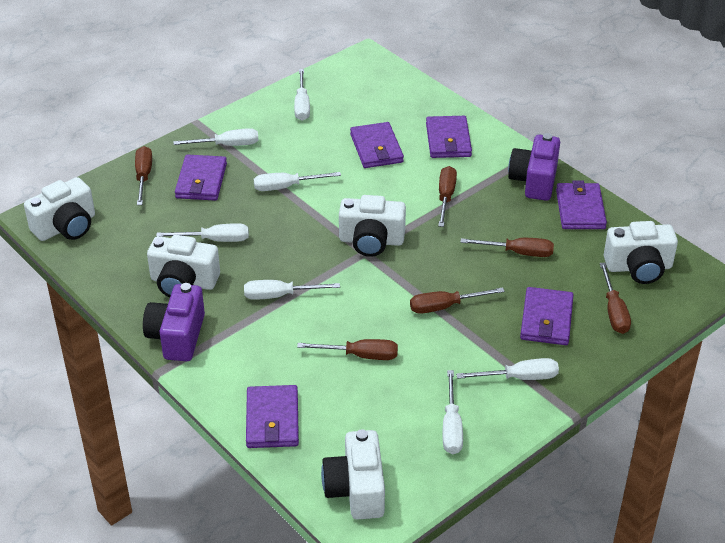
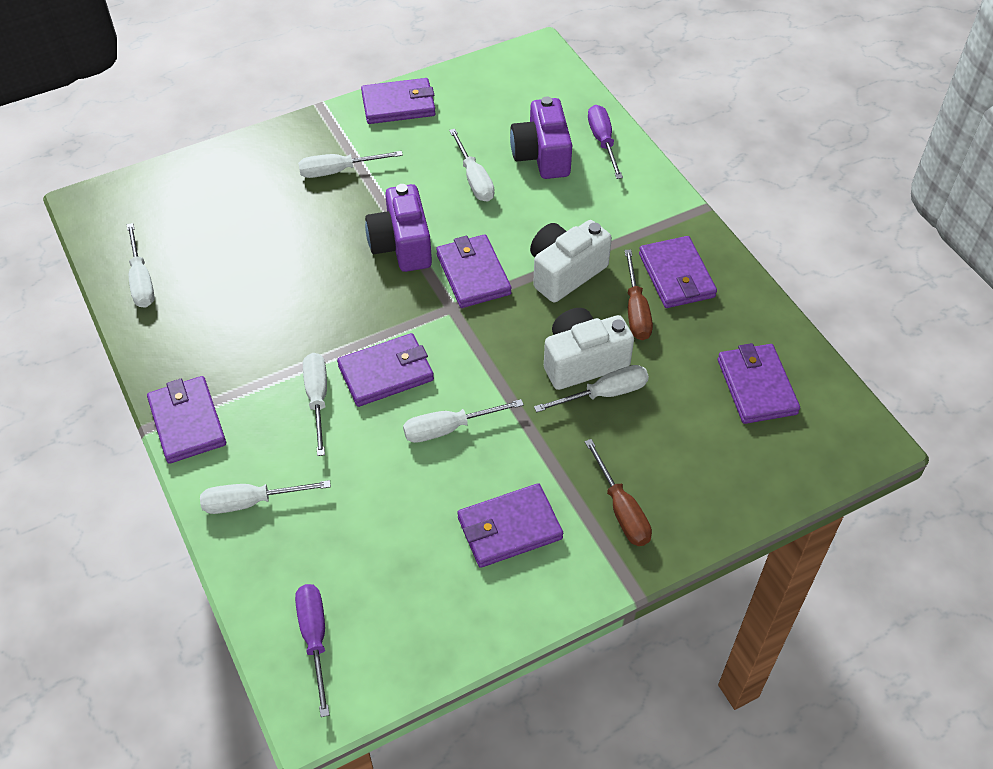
brown screwdriver: 6 -> 2
purple screwdriver: 0 -> 2
purple wallet: 6 -> 7
white camera: 5 -> 2

